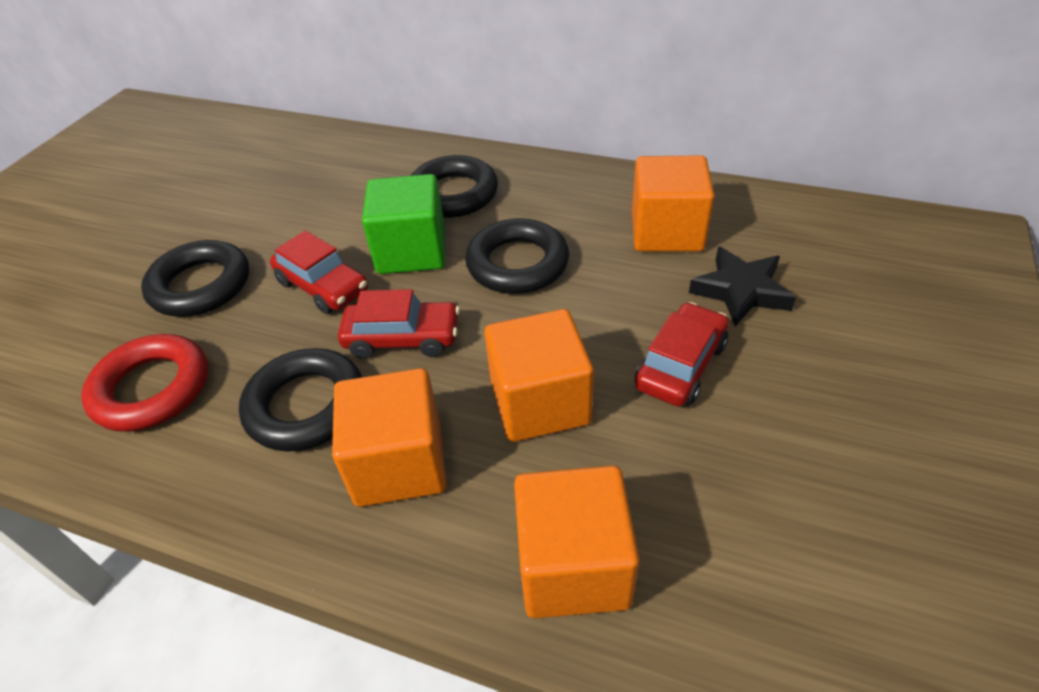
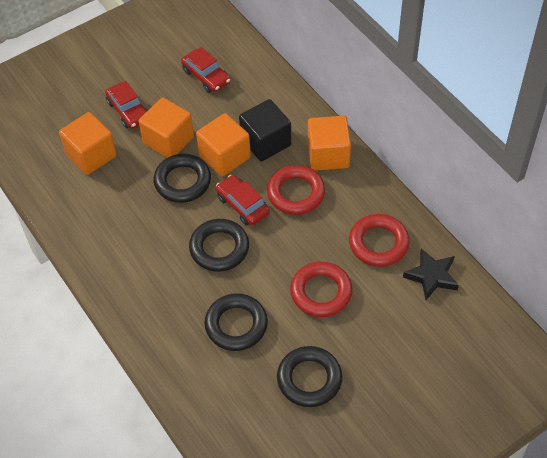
black cube: 0 -> 1
green cube: 1 -> 0
red ring: 1 -> 3

